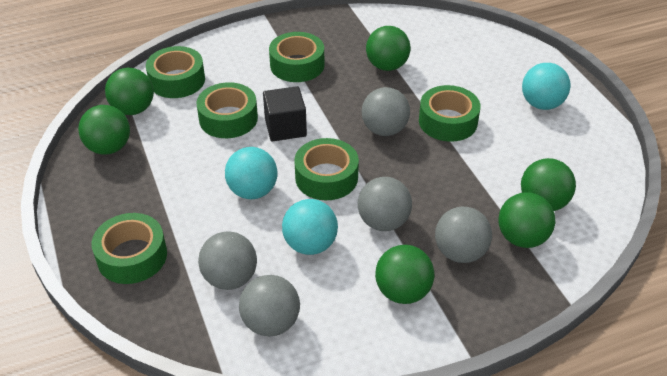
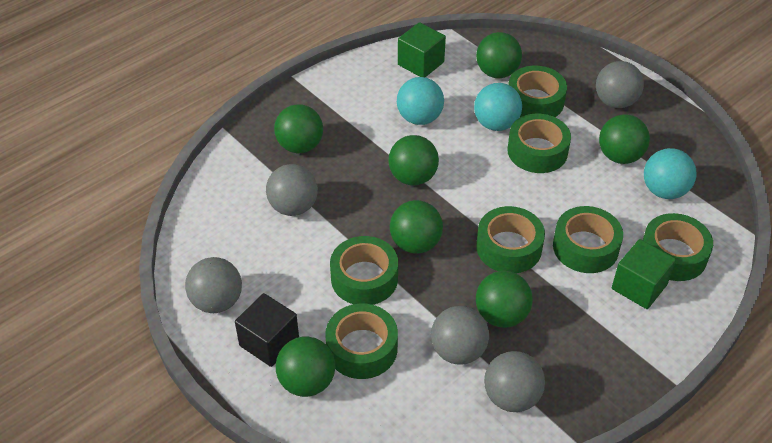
green ball: 6 -> 7
green cube: 0 -> 2
green tape: 6 -> 7

